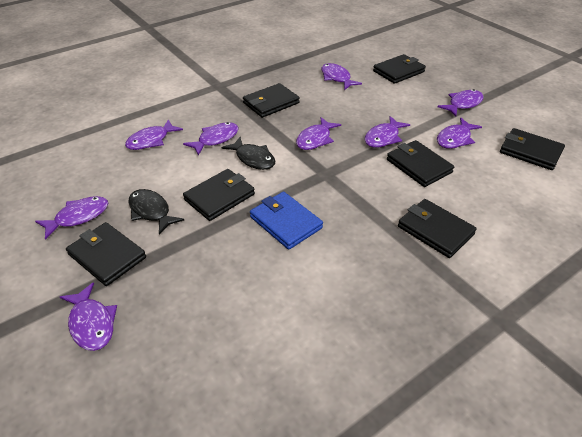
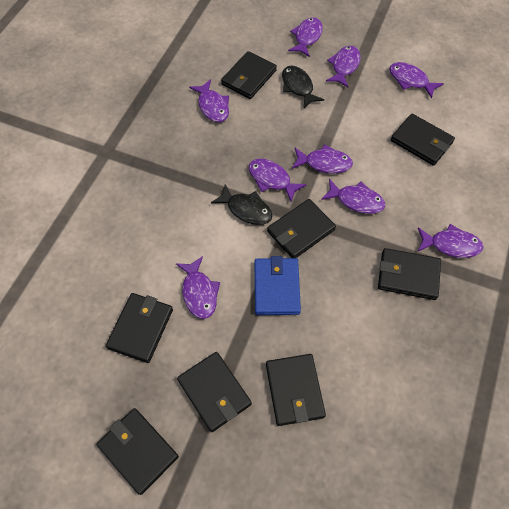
black wallet: 7 -> 8

